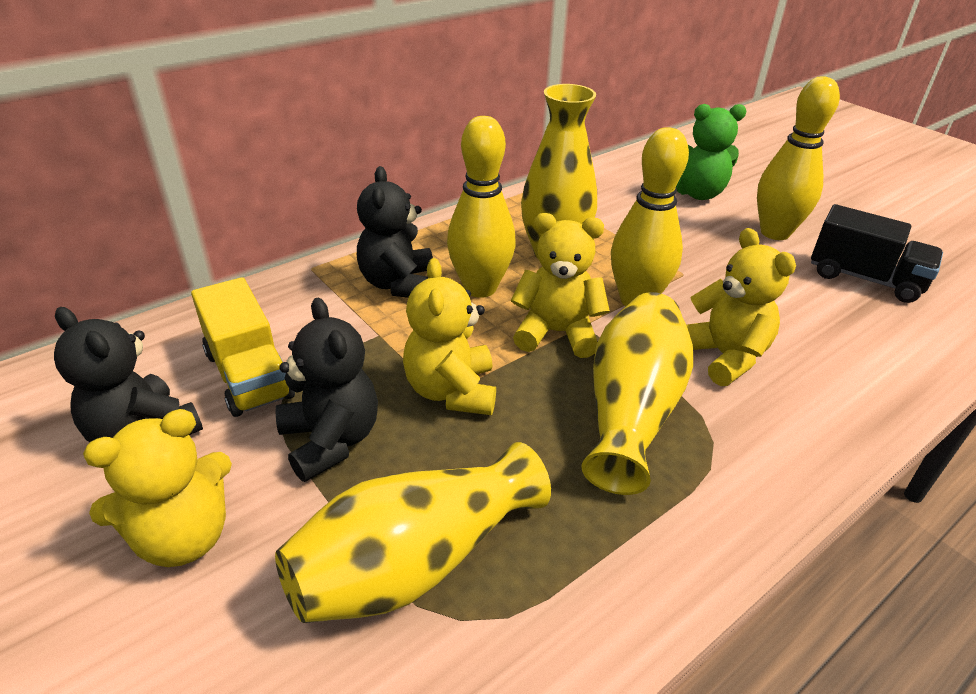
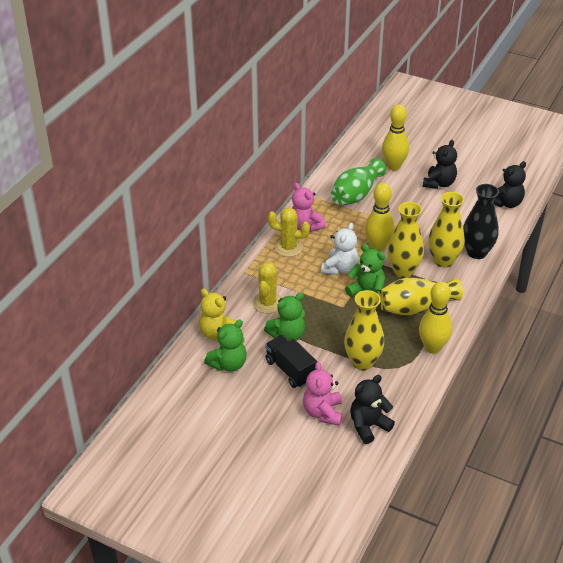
black vase: 0 -> 1
green teddy bear: 1 -> 3
green vase: 0 -> 1
pink teddy bear: 0 -> 2
white teddy bear: 0 -> 1
yellow cactus: 0 -> 2
yellow teddy bear: 4 -> 1
yellow truck: 1 -> 0
yellow vase: 3 -> 4

